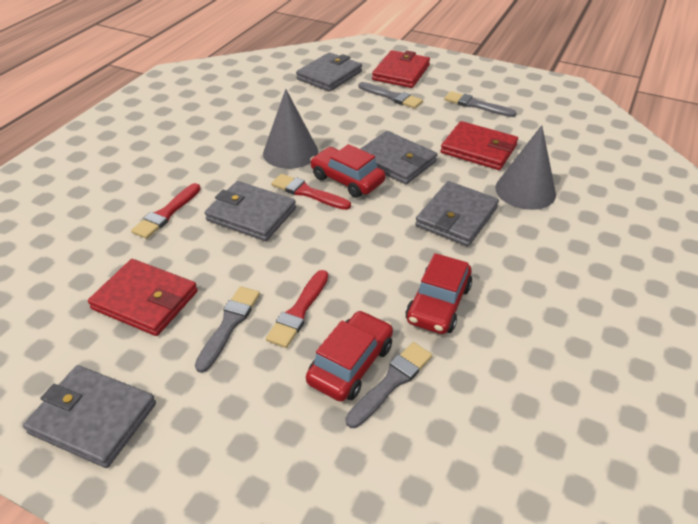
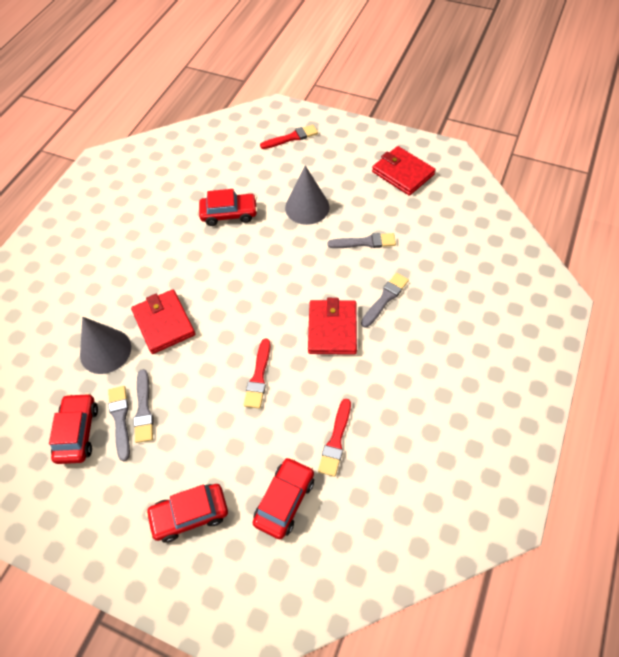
grey wallet: 5 -> 0
red car: 3 -> 4

